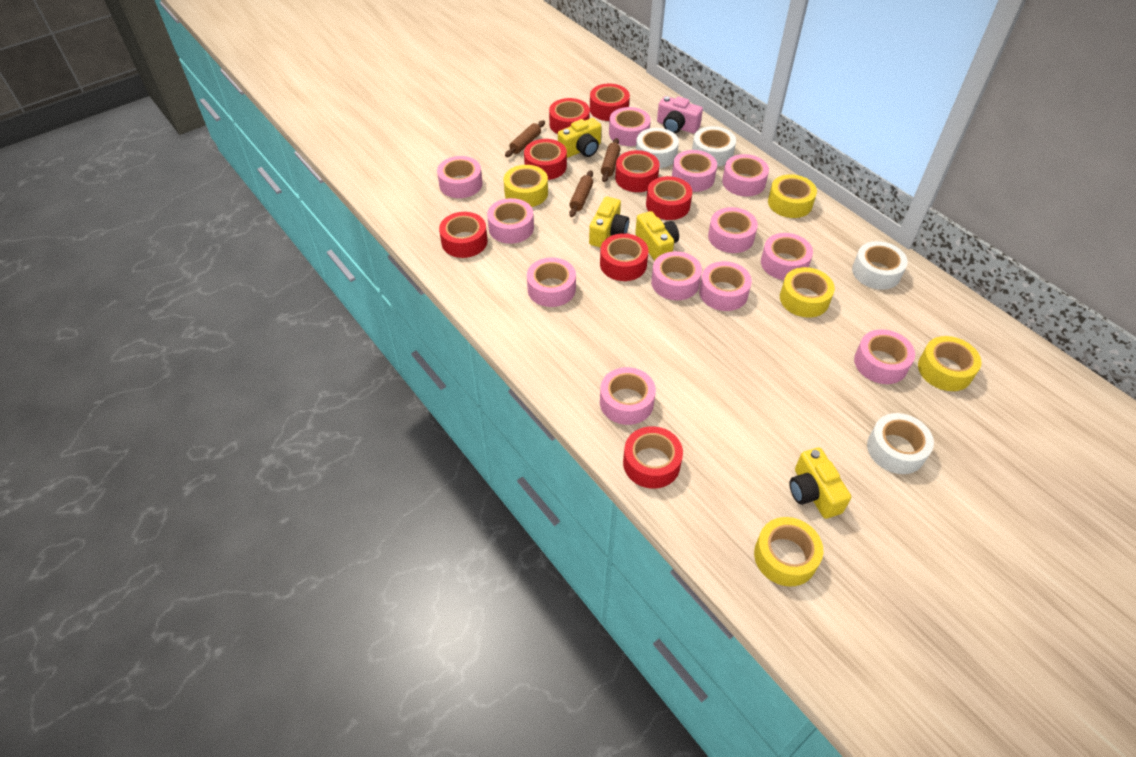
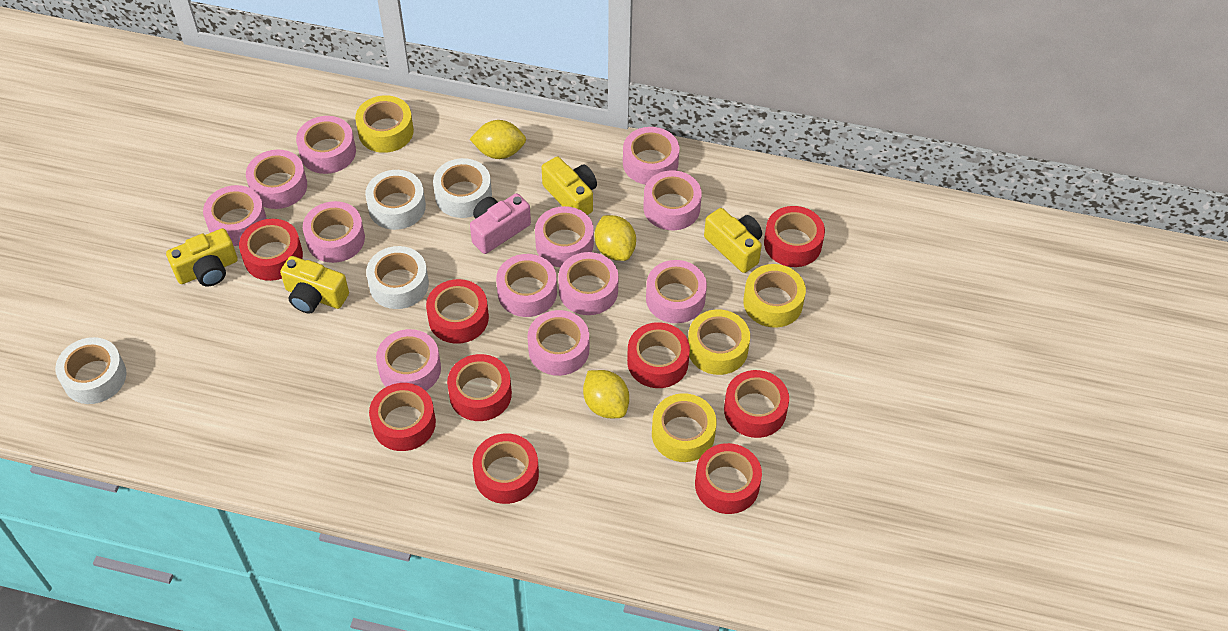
brown rolling pin: 3 -> 0
red tape: 8 -> 9
yellow lemon: 0 -> 3
yellow tape: 5 -> 4

